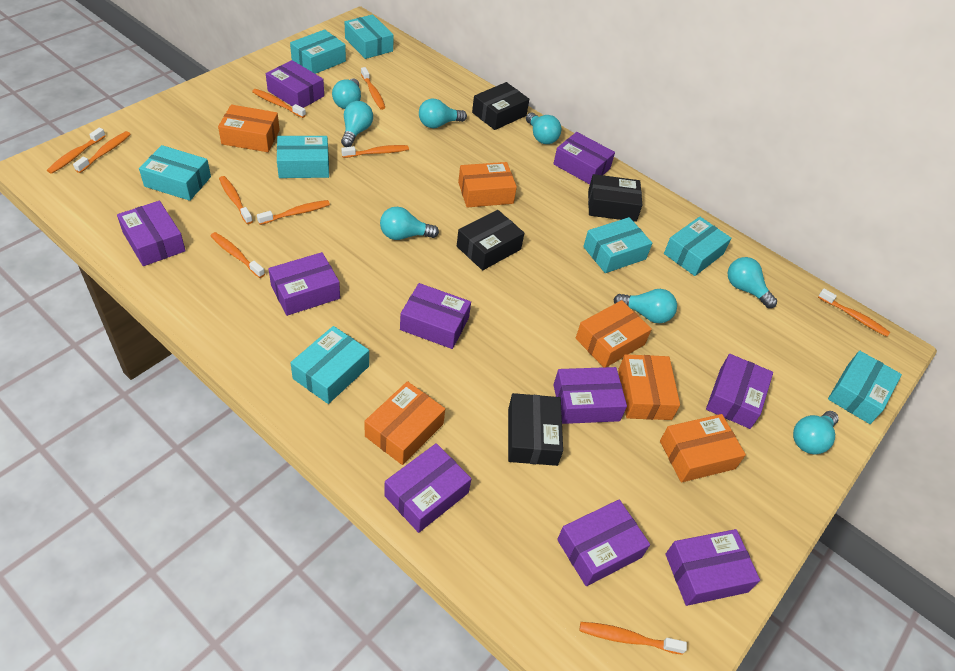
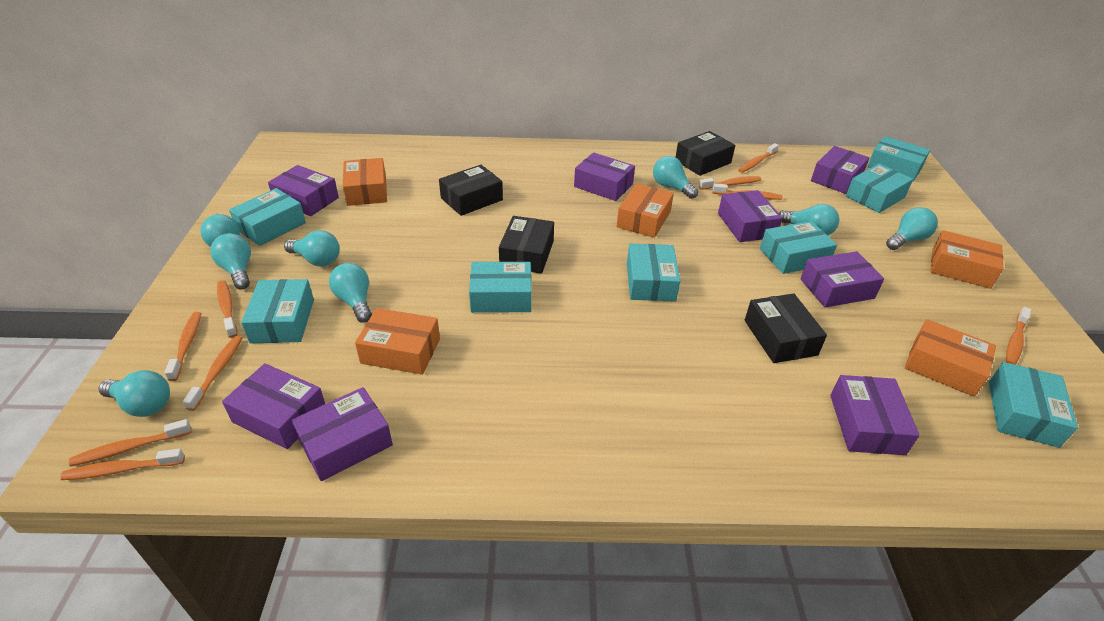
orange box: 6 -> 5
orange toothbrush: 10 -> 9
purple box: 10 -> 8

